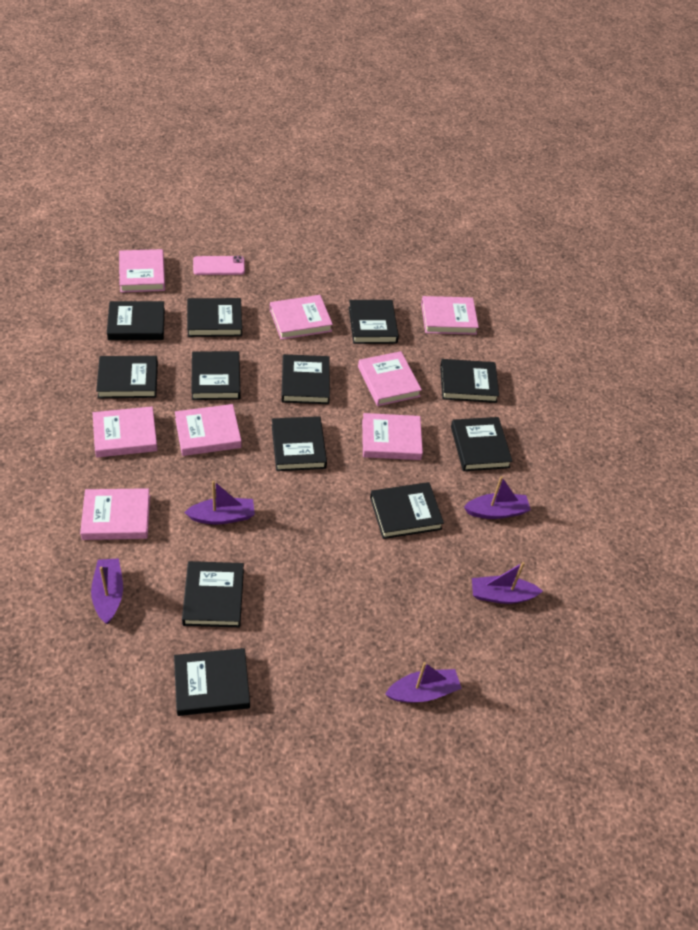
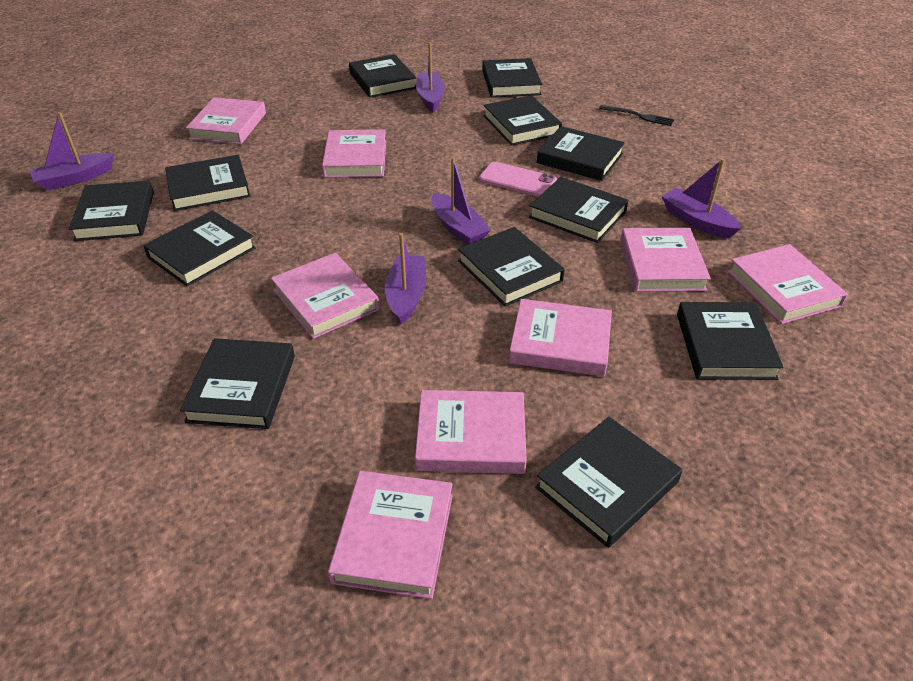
black fork: 0 -> 1

